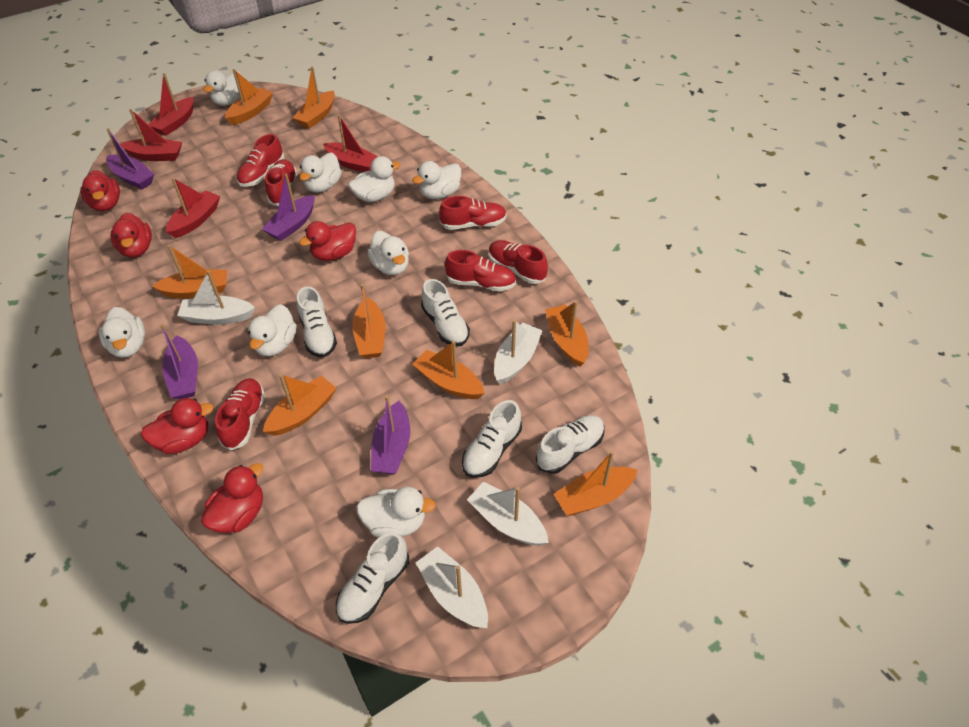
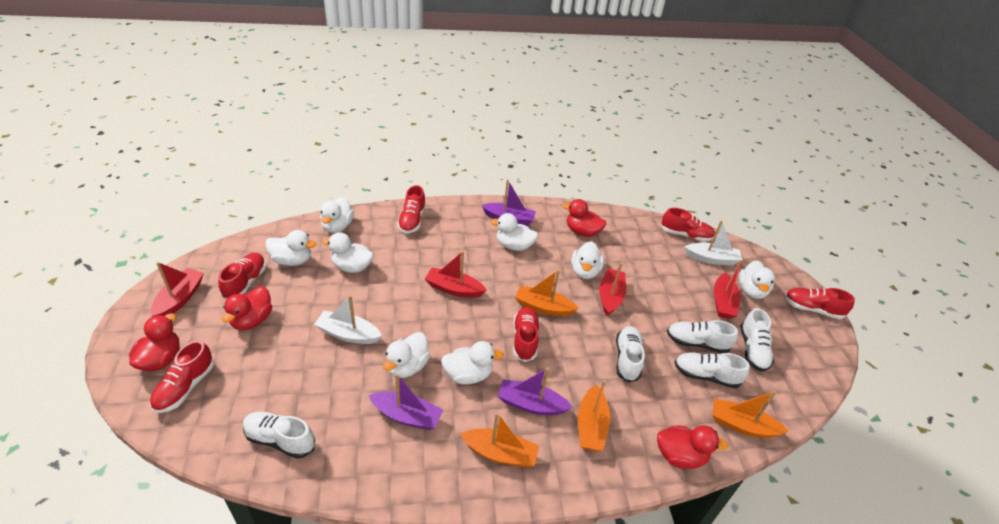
orange boat: 8 -> 4
purple boat: 4 -> 3
red duck: 5 -> 4
white boat: 4 -> 2

